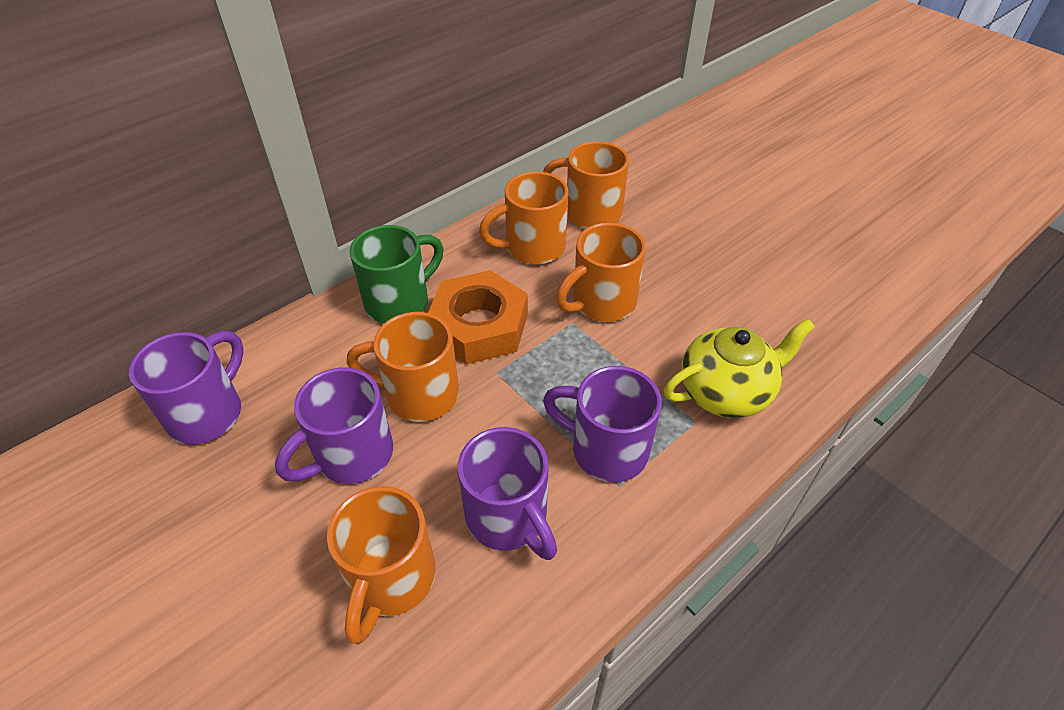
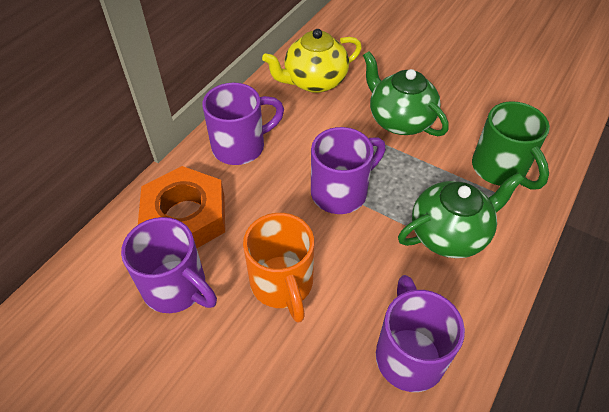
green teapot: 0 -> 2
orange mug: 5 -> 1

